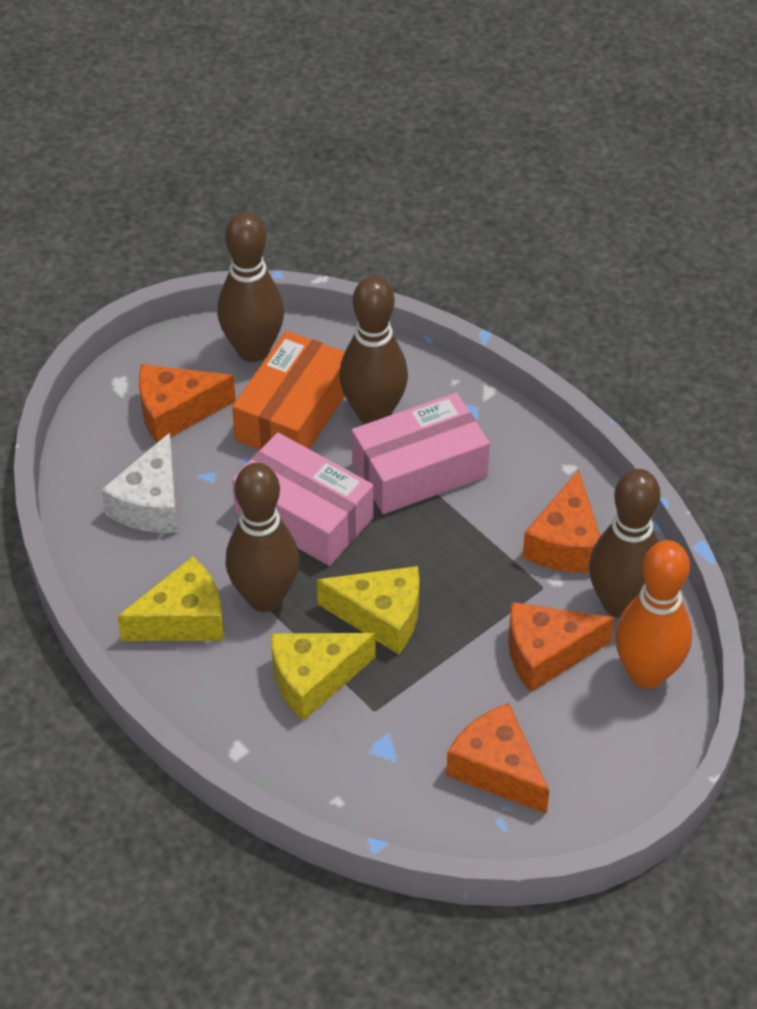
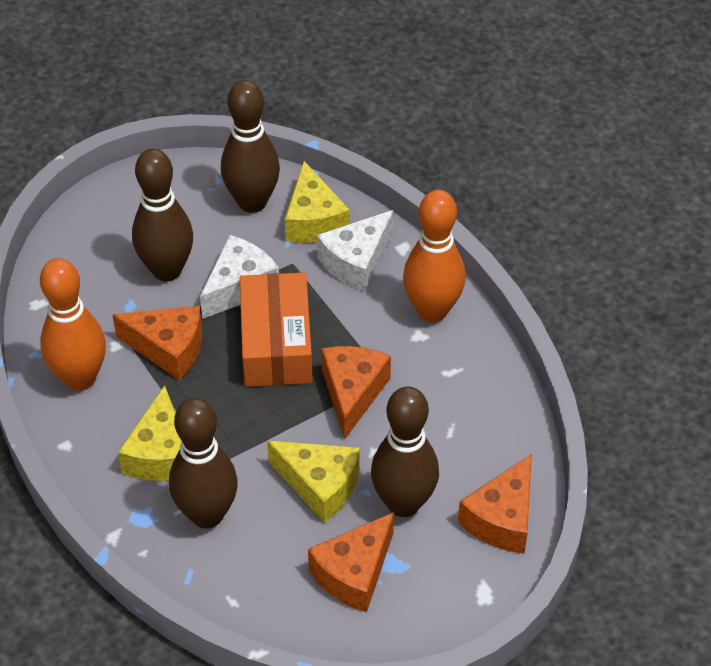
orange bowling pin: 1 -> 2
pink box: 2 -> 0
white cheese: 1 -> 2

